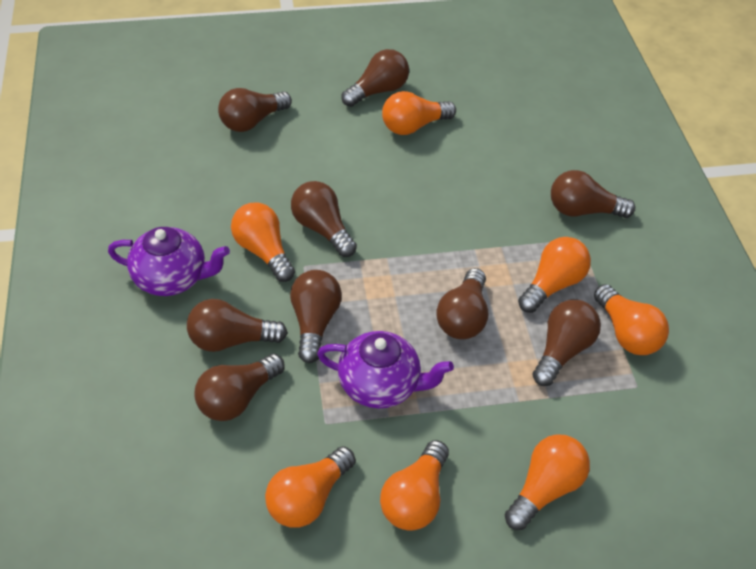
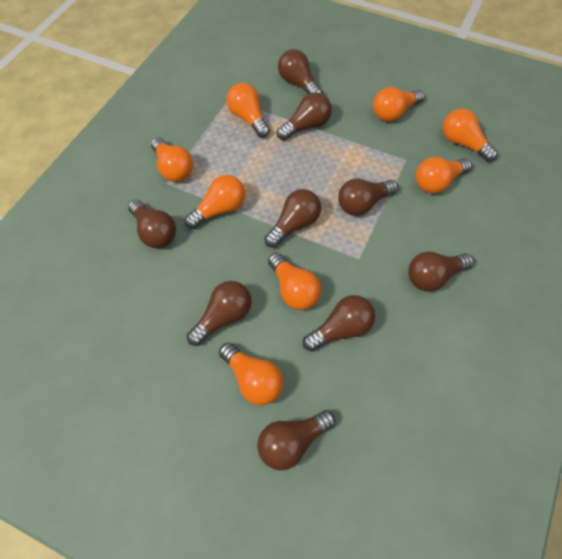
orange light bulb: 7 -> 8
purple teapot: 2 -> 0

